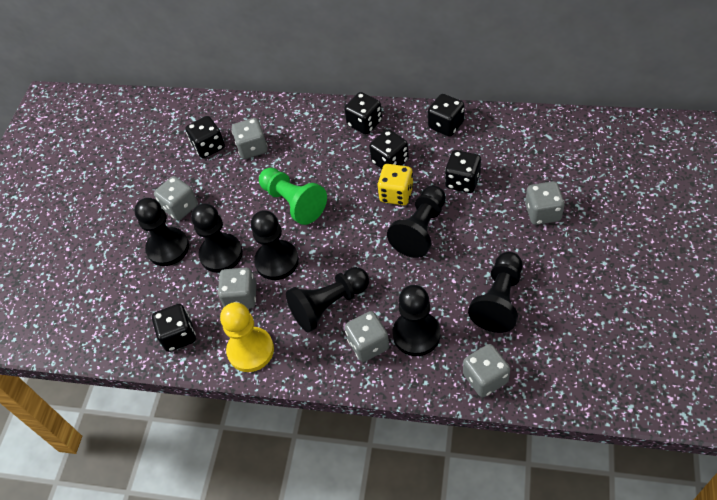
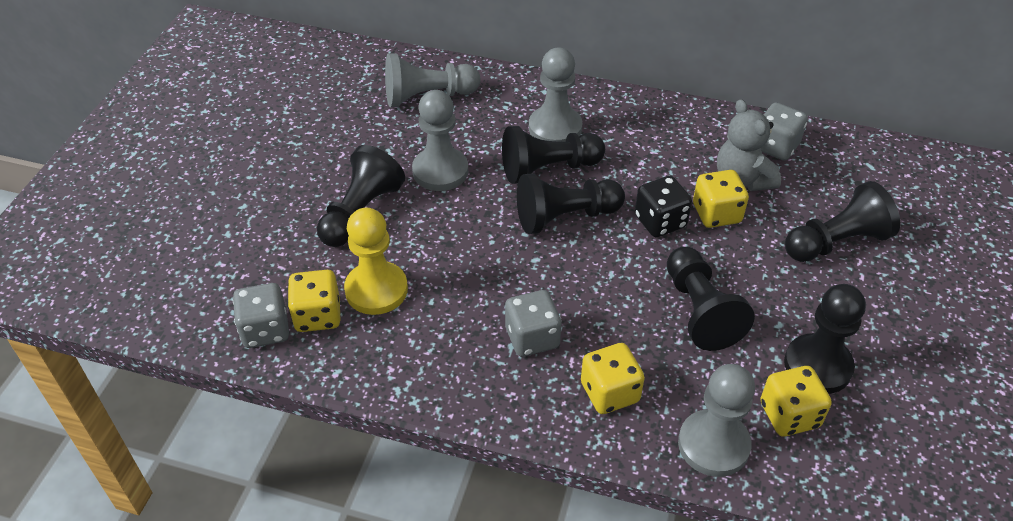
black dice: 6 -> 1
black pawn: 7 -> 6
green pawn: 1 -> 0
grey dice: 6 -> 3
grey pawn: 0 -> 4
grey teddy bear: 0 -> 1
yellow dice: 1 -> 4

